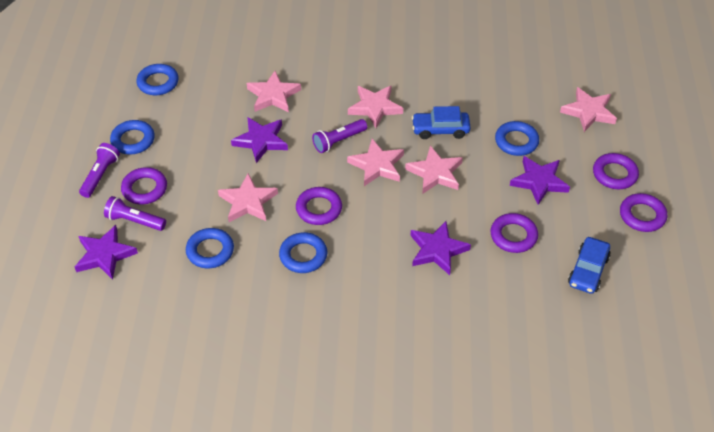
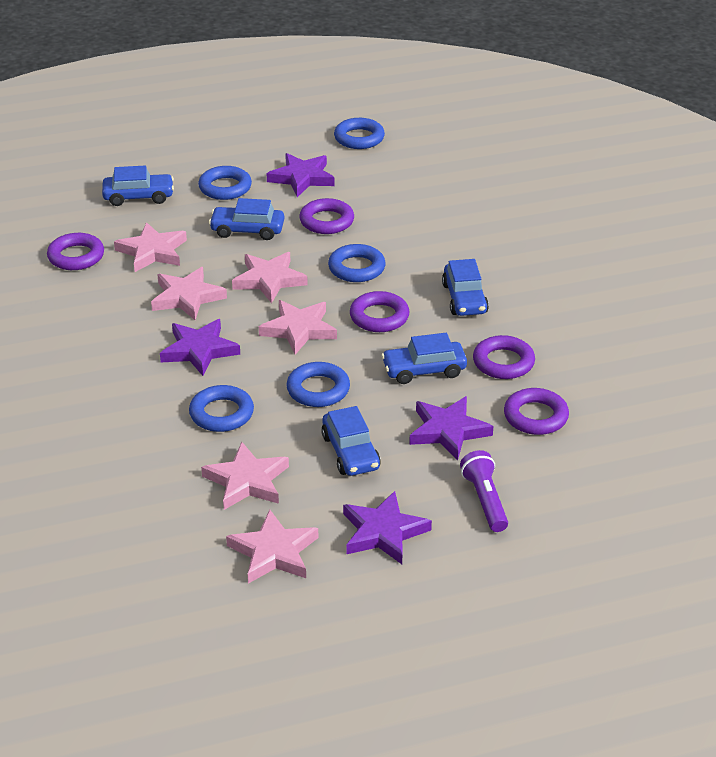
blue car: 2 -> 5
purple flashlight: 3 -> 1

